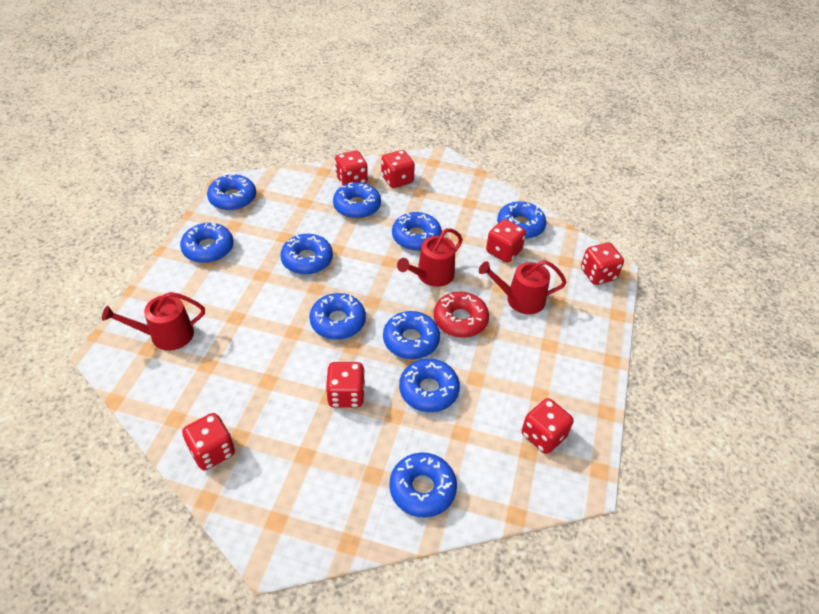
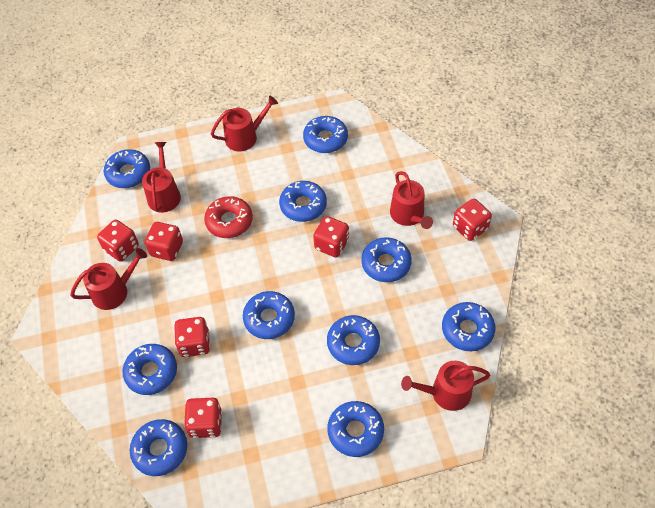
red dice: 7 -> 6
red watering can: 3 -> 5

